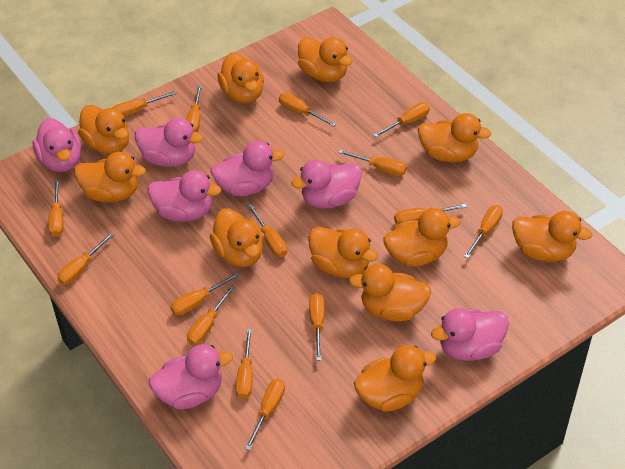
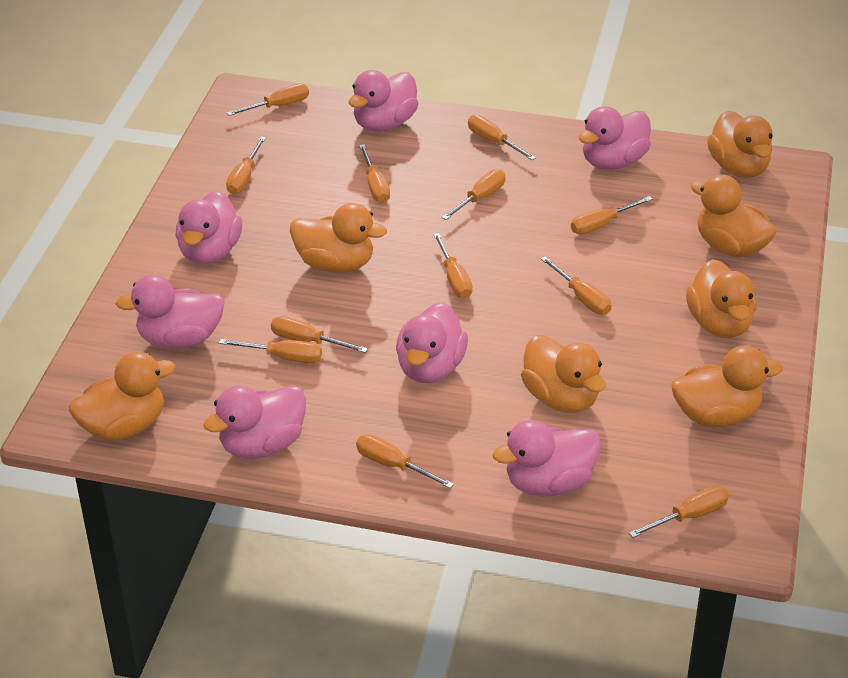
orange duck: 11 -> 7
orange screwdriver: 15 -> 12

